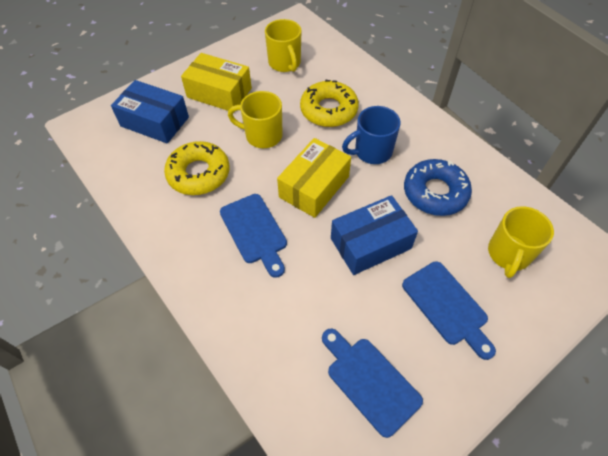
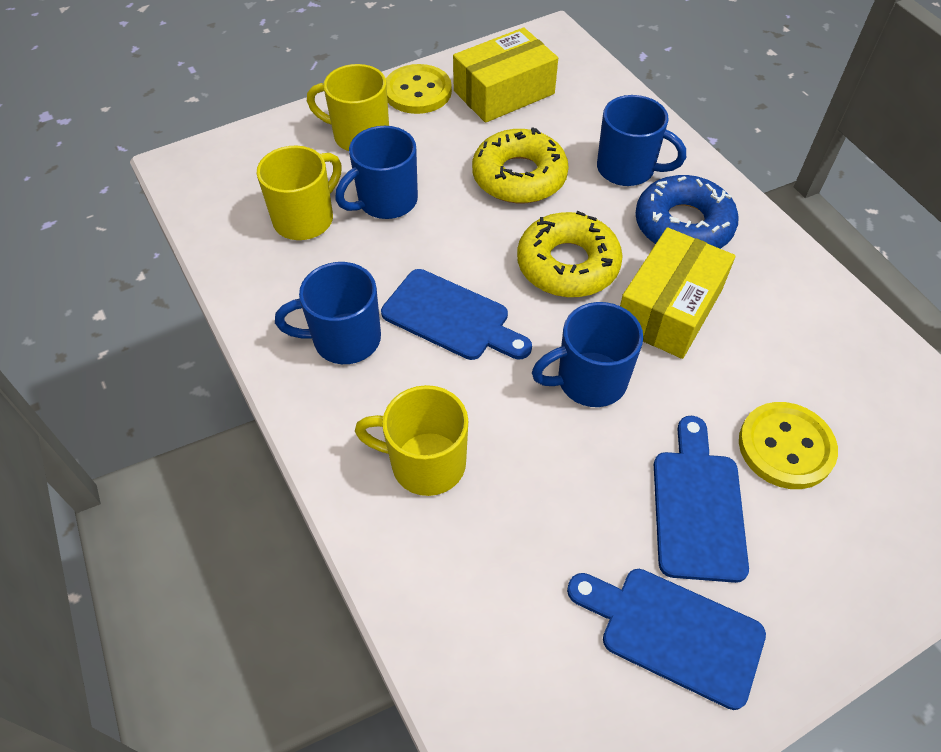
blue box: 2 -> 0
blue mug: 1 -> 4
yellow button: 0 -> 2

